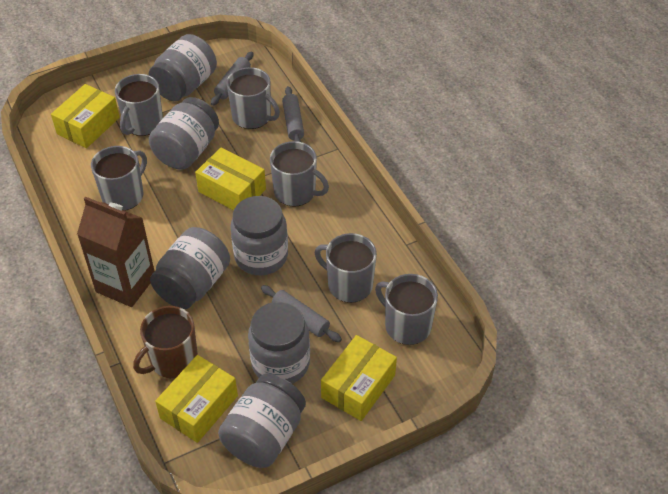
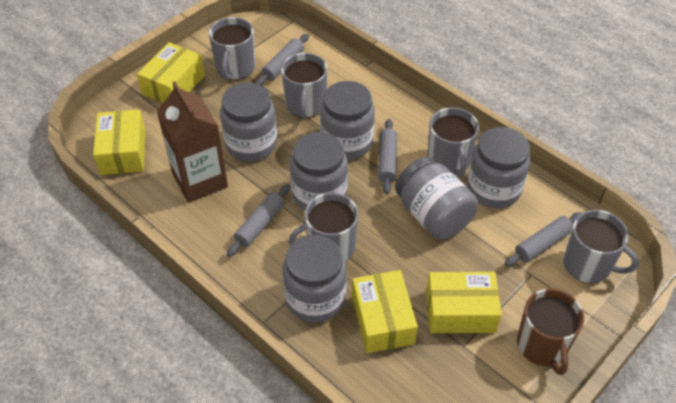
grey mug: 6 -> 5
grey rolling pin: 3 -> 4

